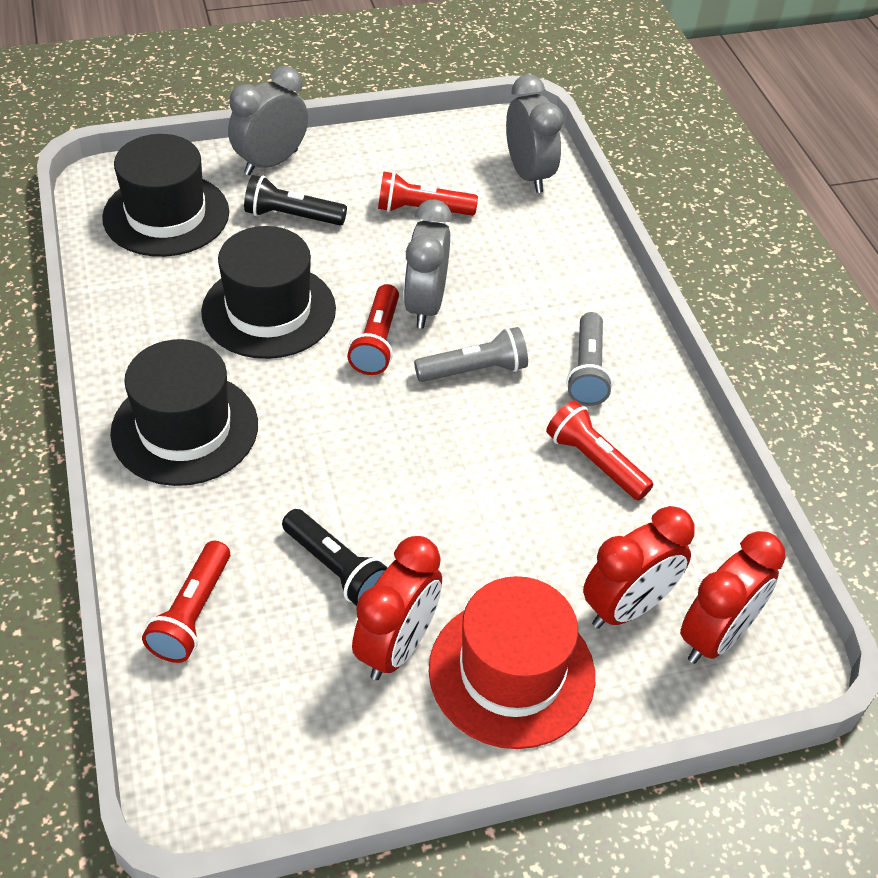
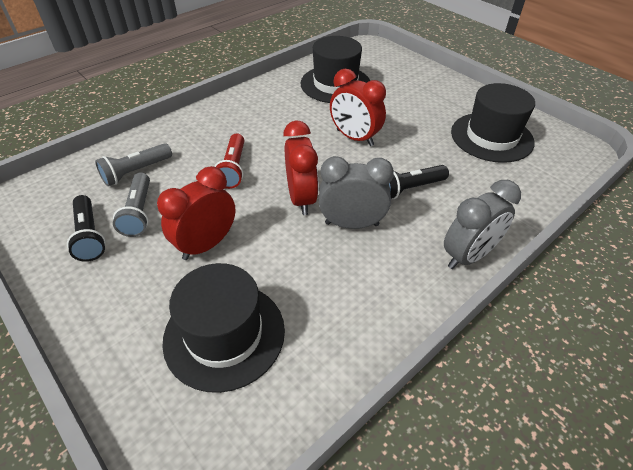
grey clock: 3 -> 2
red flashlight: 4 -> 1
red hat: 1 -> 0

